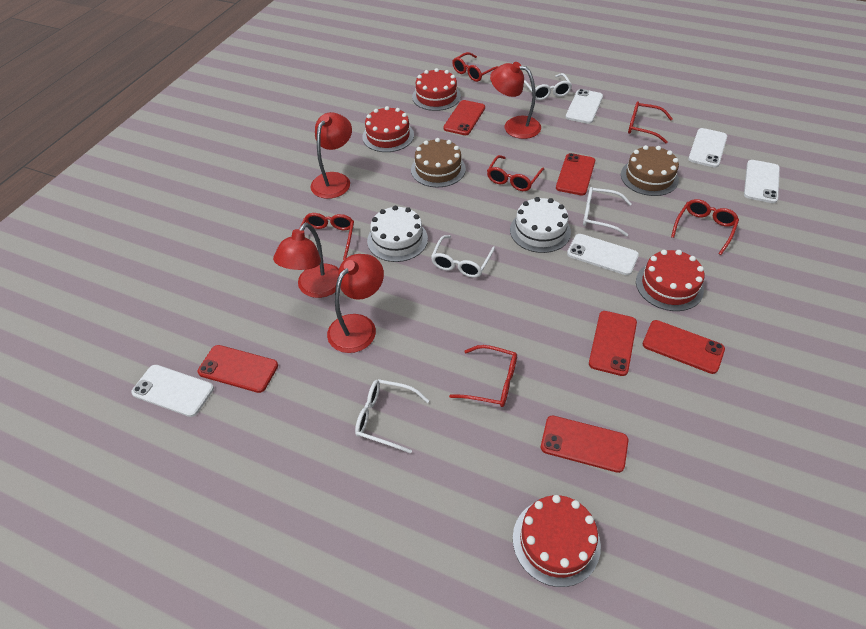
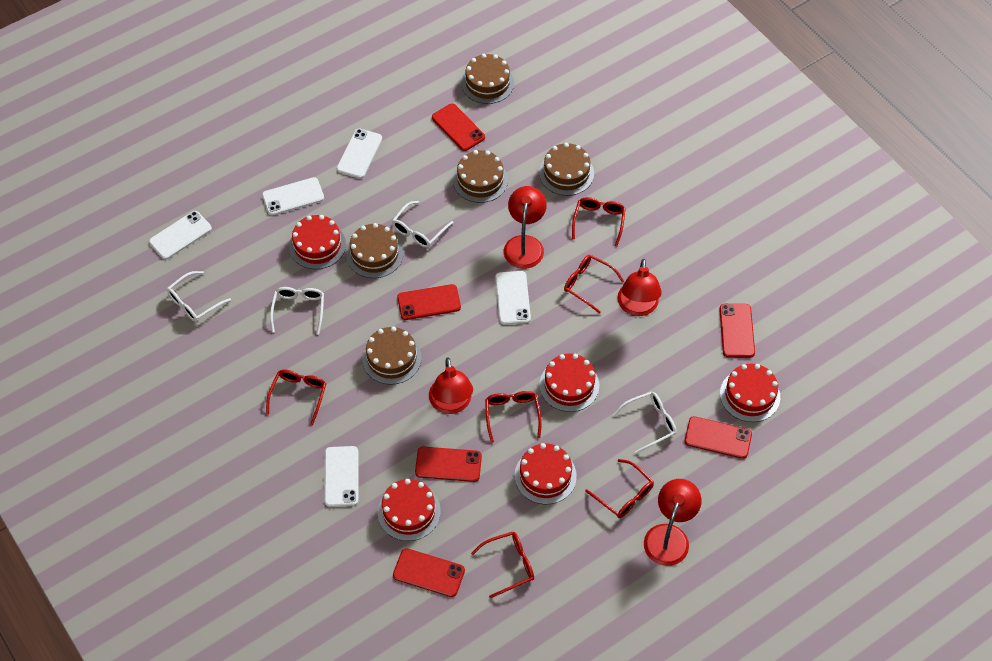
brown cake: 2 -> 5
red cake: 4 -> 5
white cake: 2 -> 0

